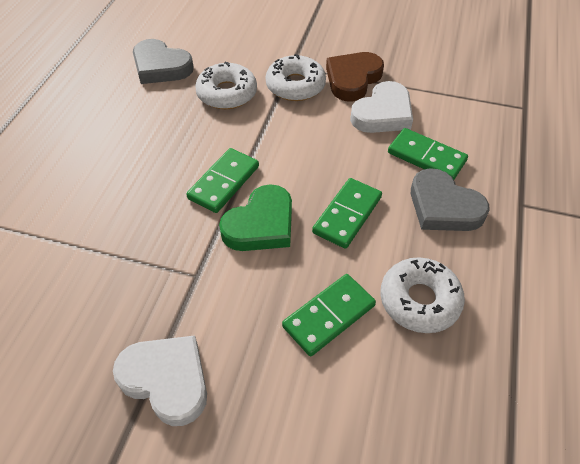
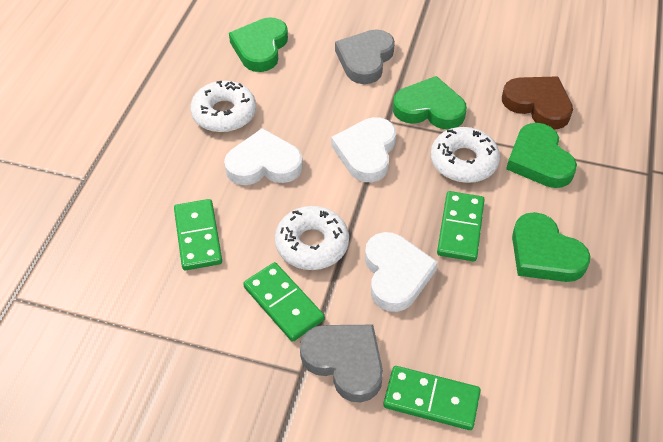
green heart: 1 -> 4
white heart: 2 -> 3

